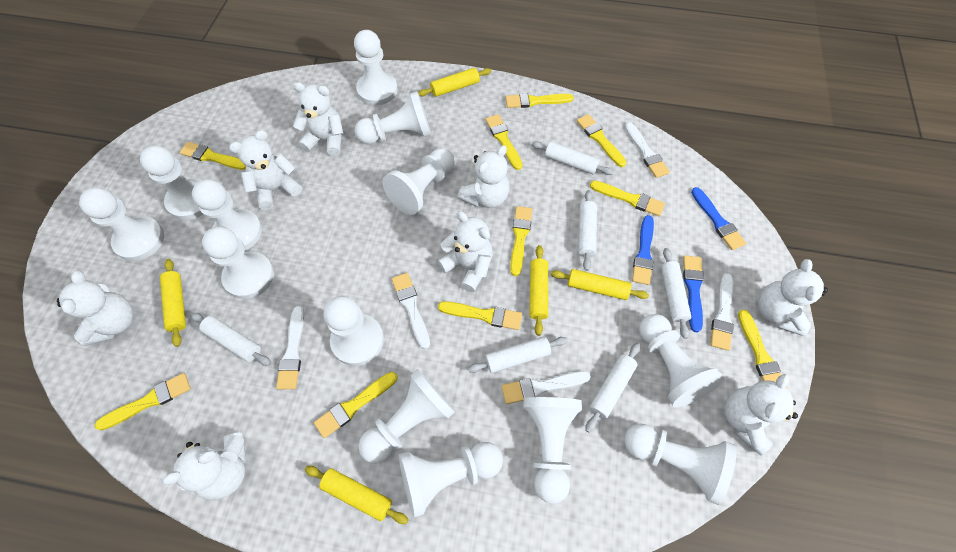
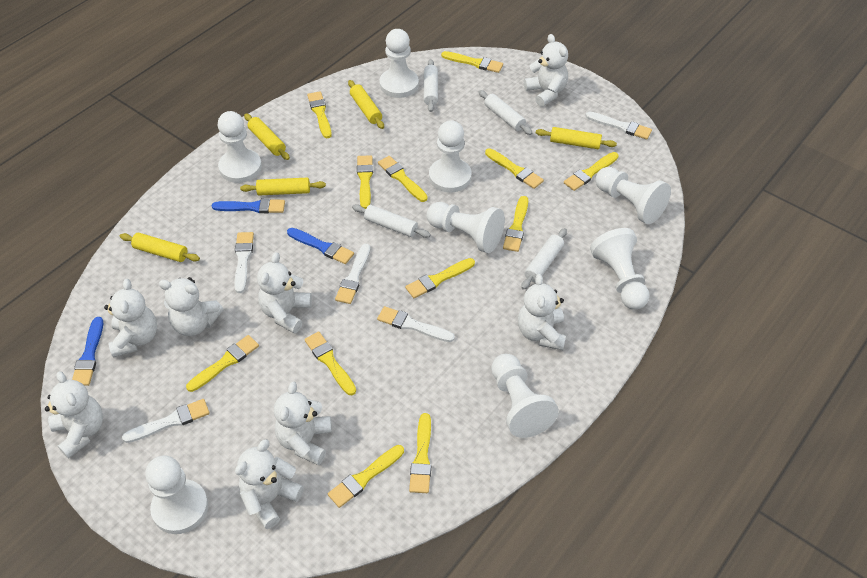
white pawn: 13 -> 8
white rolling pin: 6 -> 4
yellow brush: 10 -> 12

